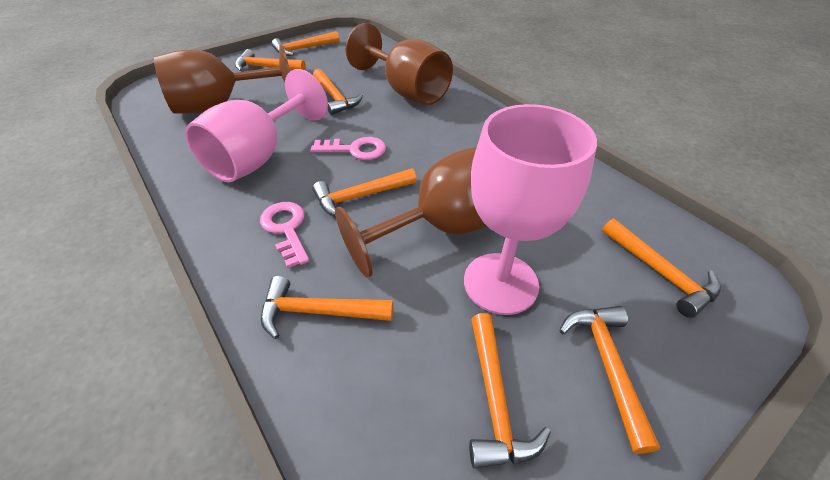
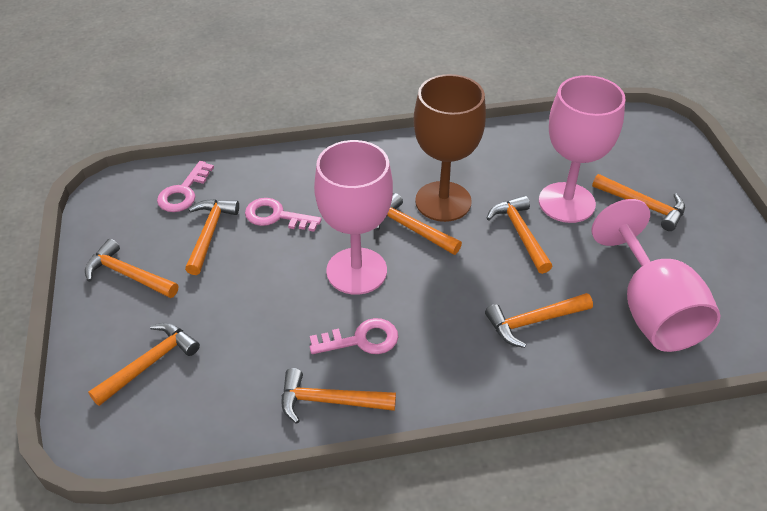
brown goblet: 3 -> 1
pink goblet: 2 -> 3
pink key: 2 -> 3

